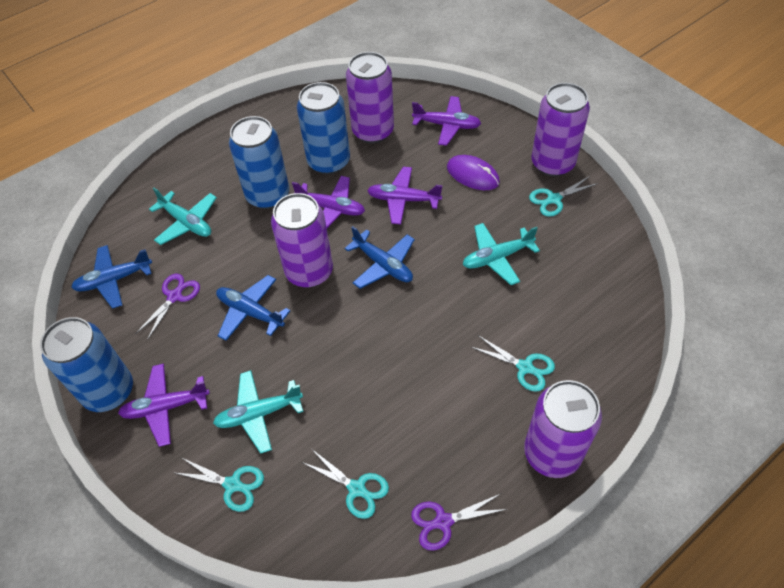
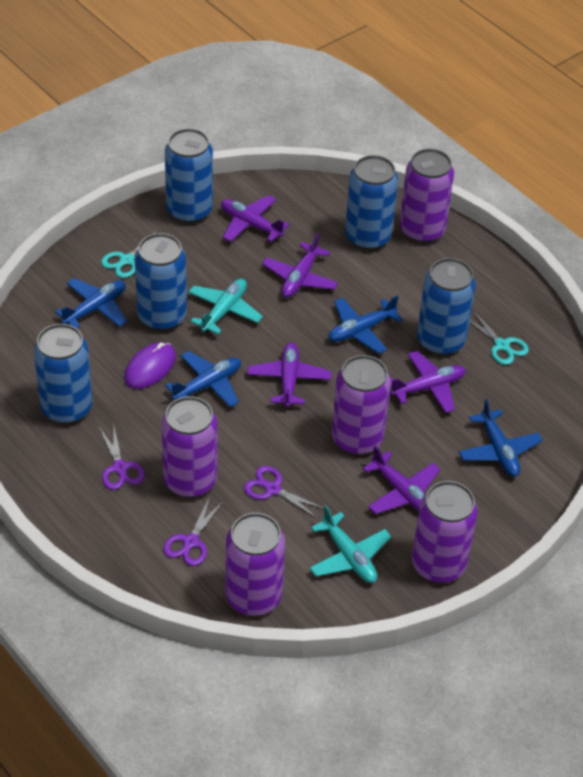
blue can: 3 -> 5
blue plane: 3 -> 4
purple can: 4 -> 5
purple plane: 4 -> 5
purple scissors: 2 -> 3
turquoise plane: 3 -> 2
turquoise scissors: 4 -> 2

